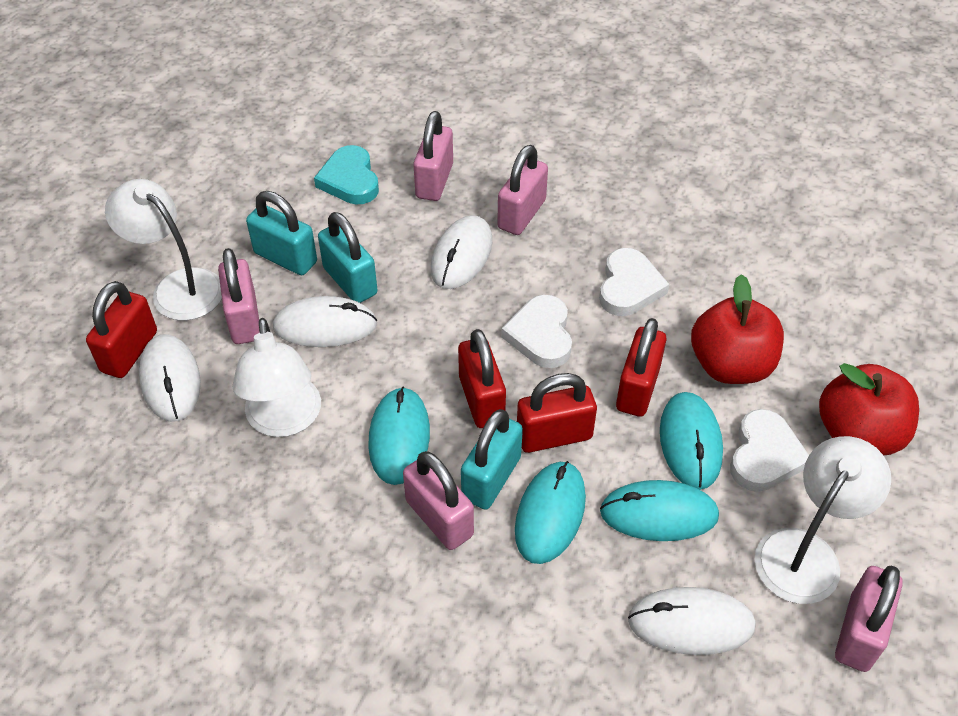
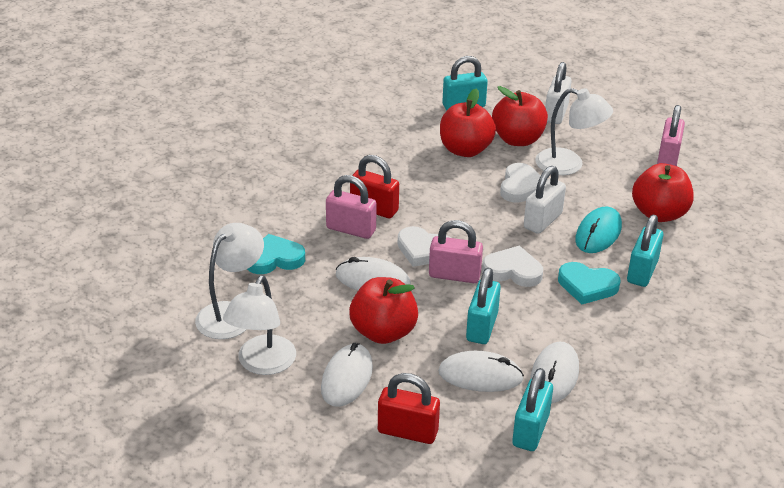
pink padlock: 5 -> 3
red apple: 2 -> 4
red padlock: 4 -> 2
turquoise heart: 1 -> 2
turquoise mouse: 4 -> 1
turquoise padlock: 3 -> 4
white padlock: 0 -> 2

